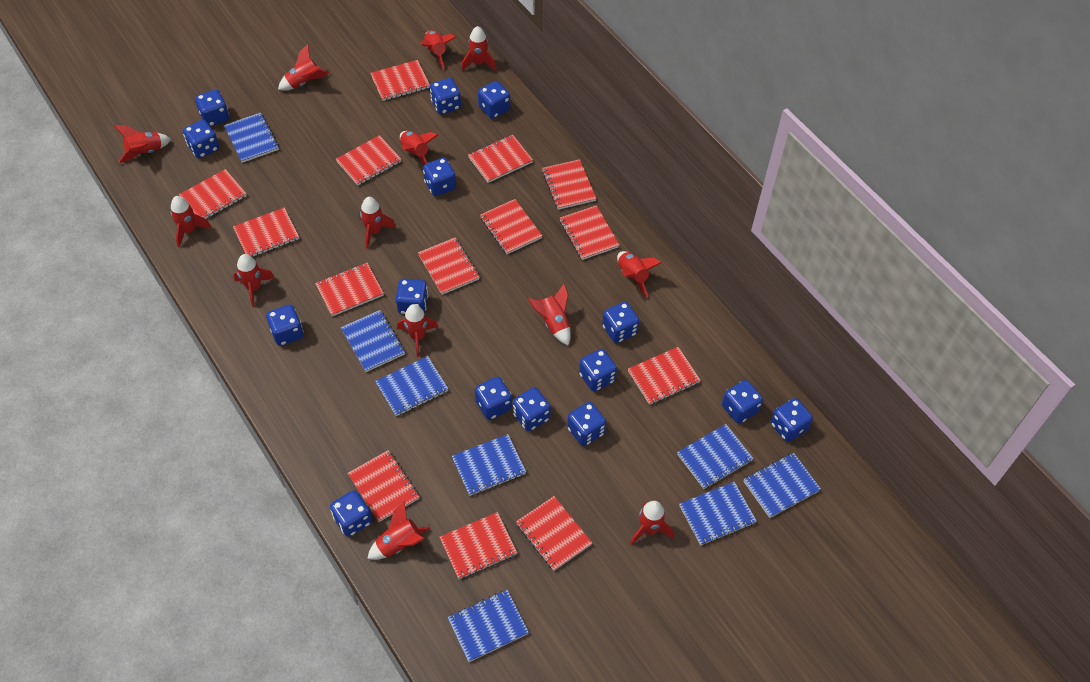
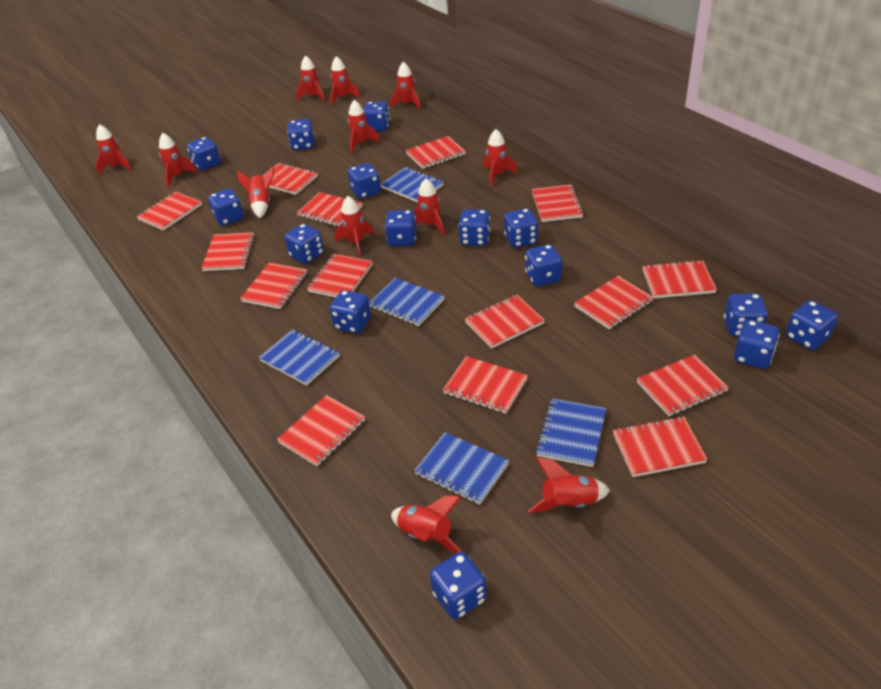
blue notebook: 8 -> 5
red notebook: 14 -> 15
red rocket: 13 -> 12

